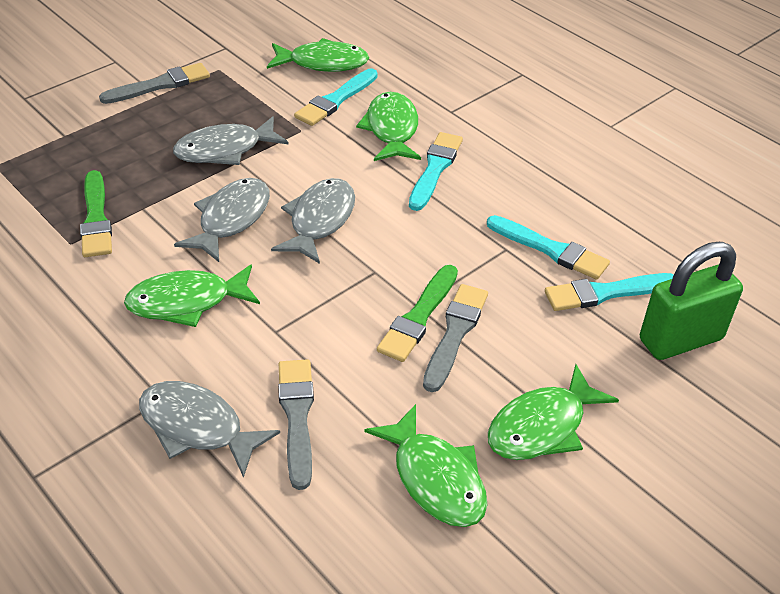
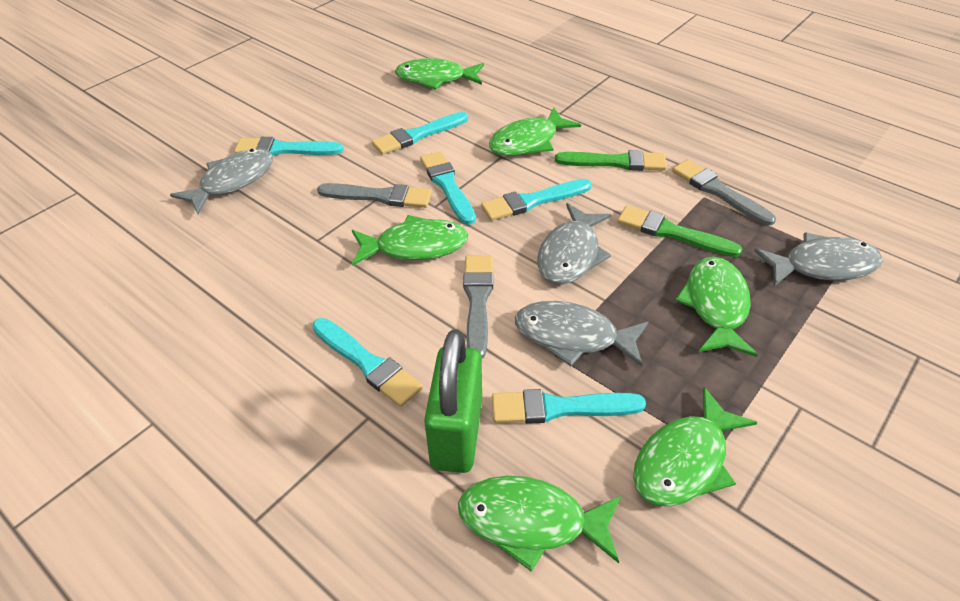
green fish: 5 -> 6
turquoise brush: 4 -> 6

